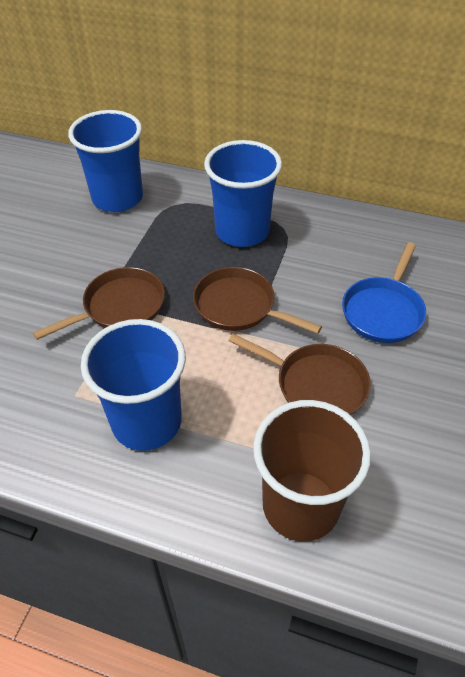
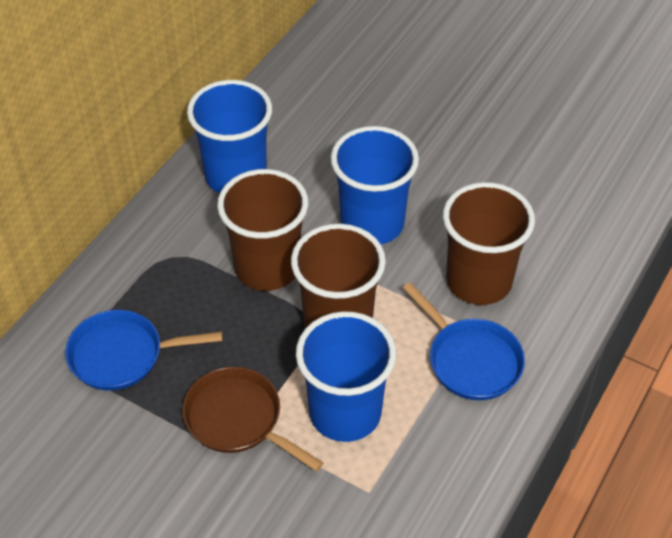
blue pan: 1 -> 2
brown cup: 1 -> 3
brown pan: 3 -> 1

